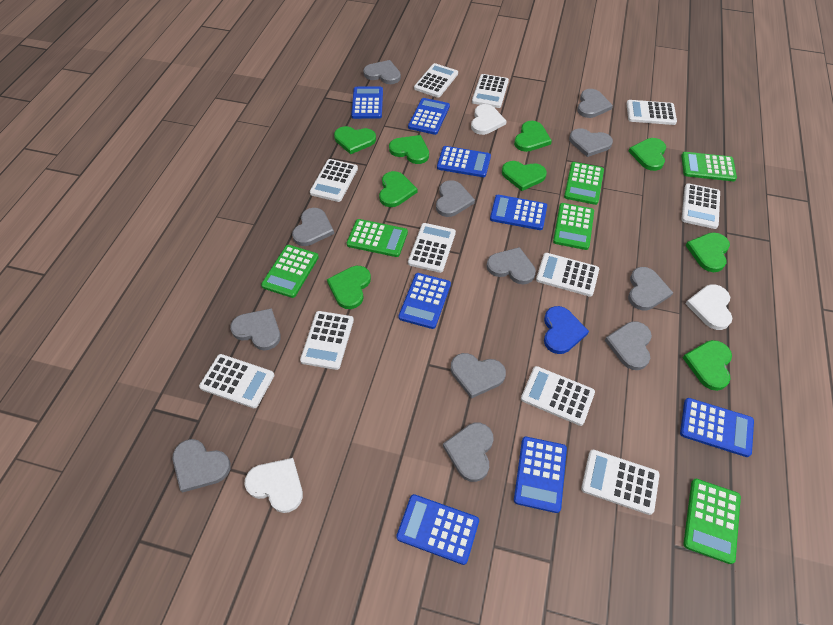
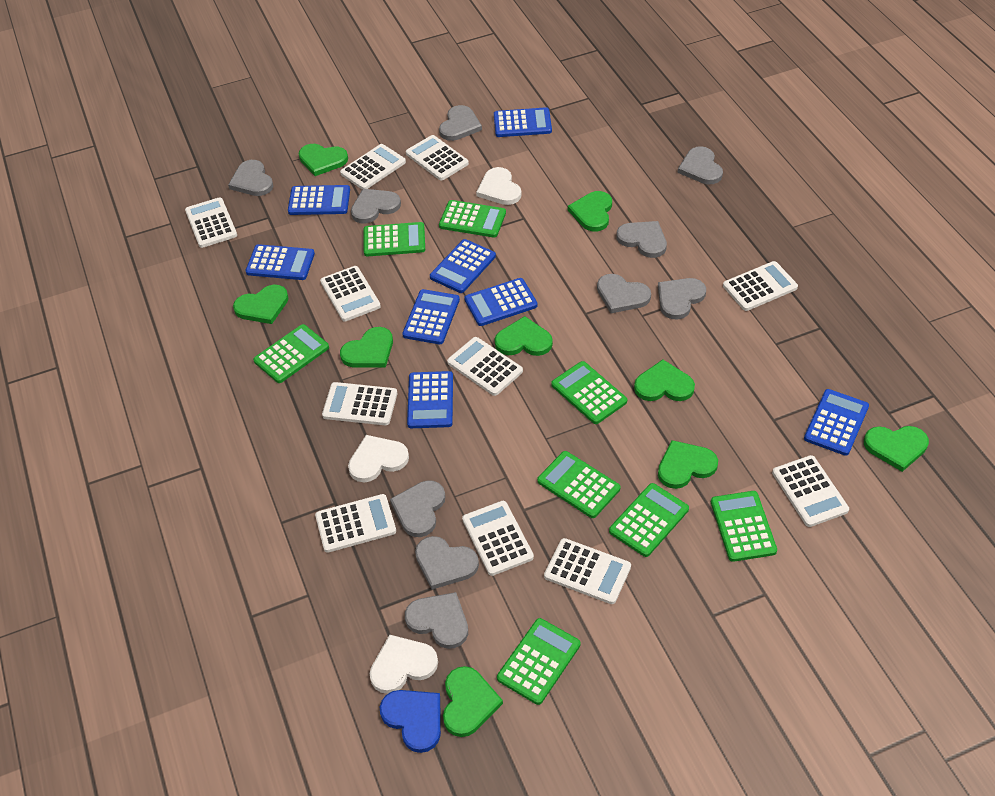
green calculator: 6 -> 8
grey heart: 12 -> 10

